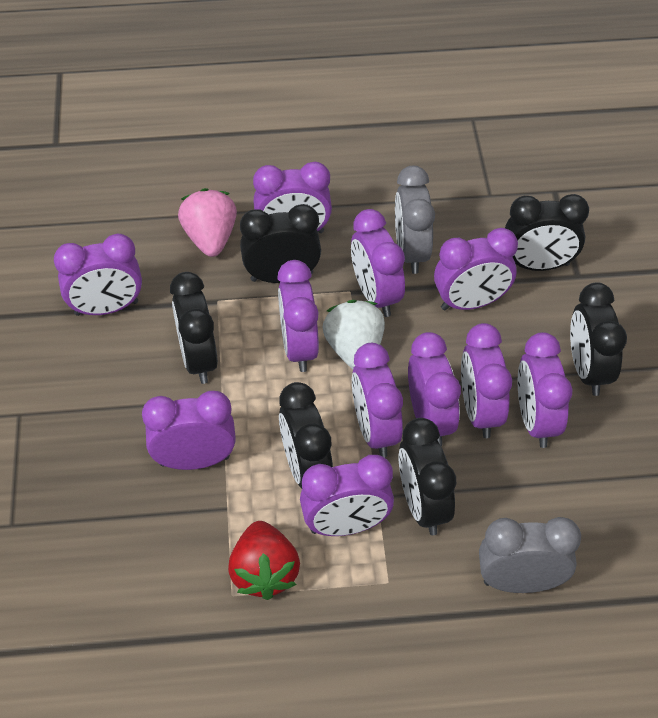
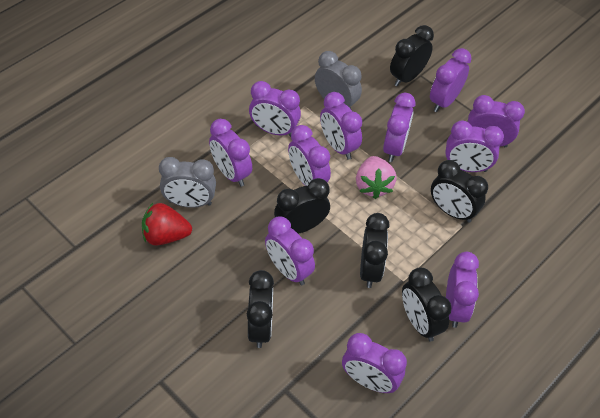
white strawberry: 1 -> 0

